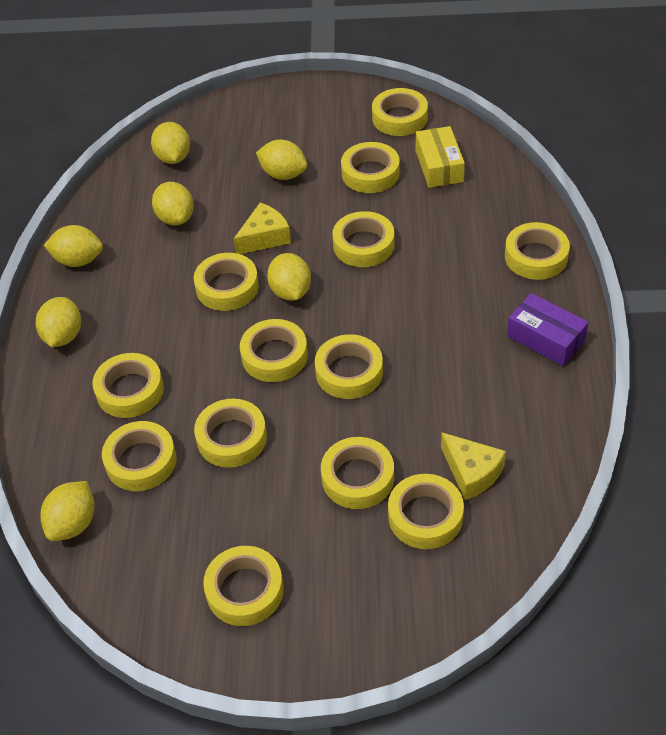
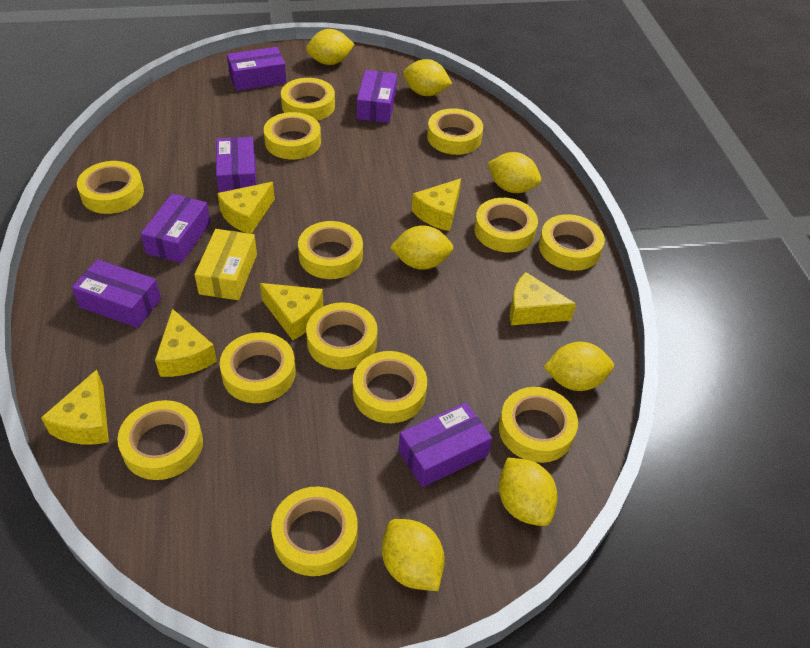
purple box: 1 -> 6
yellow cheese: 2 -> 6

